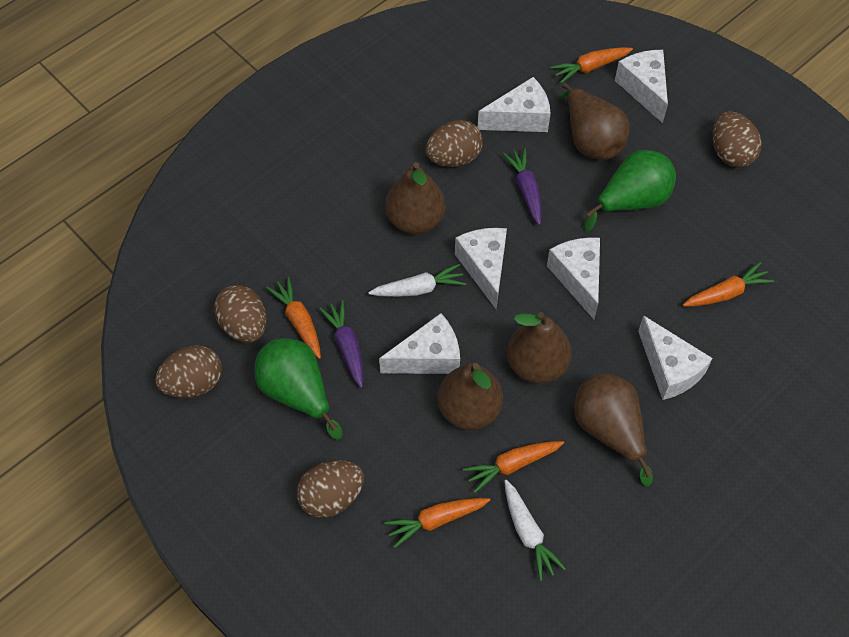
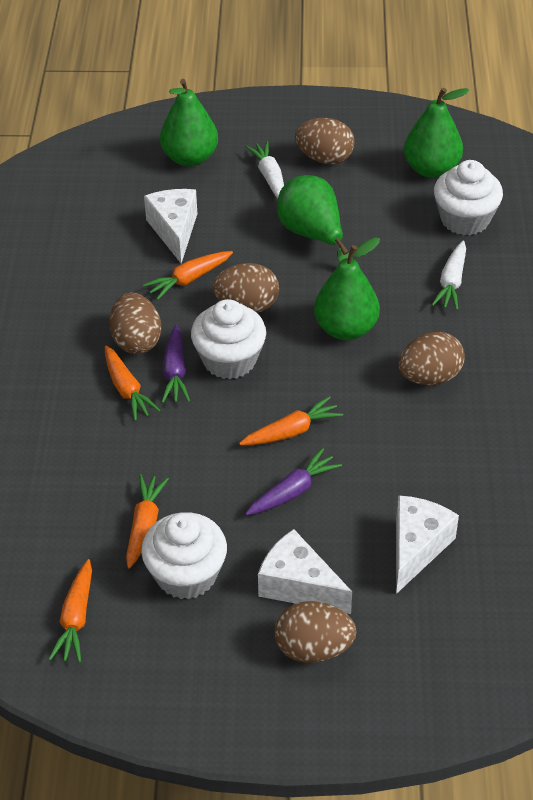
brown pear: 5 -> 0
green pear: 2 -> 4
white cheese: 6 -> 3
white cupcake: 0 -> 3

